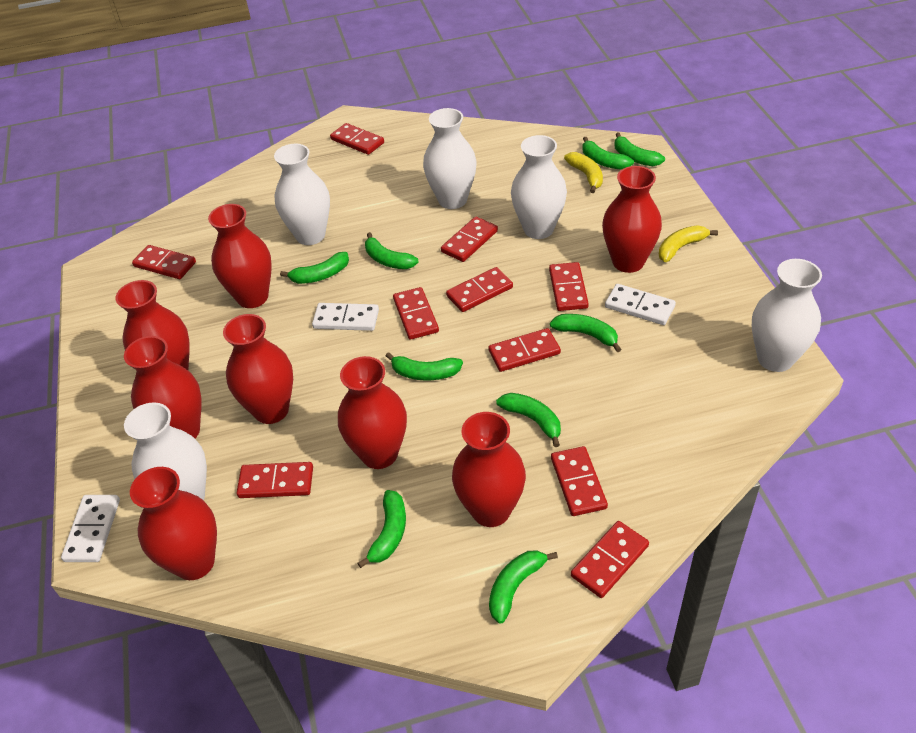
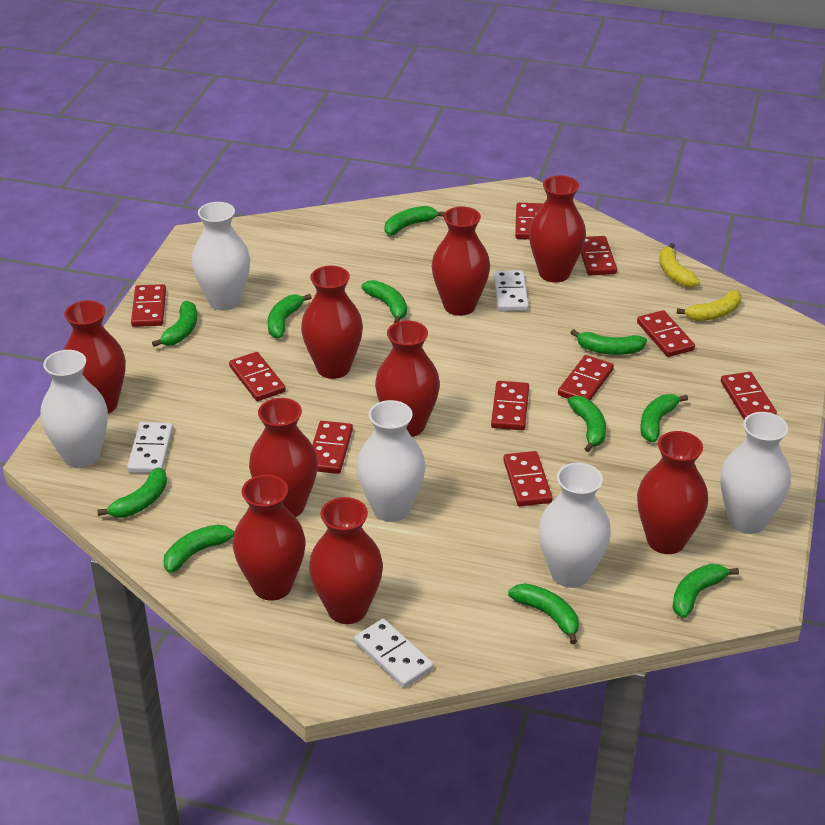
green banana: 9 -> 11
red vase: 8 -> 9

